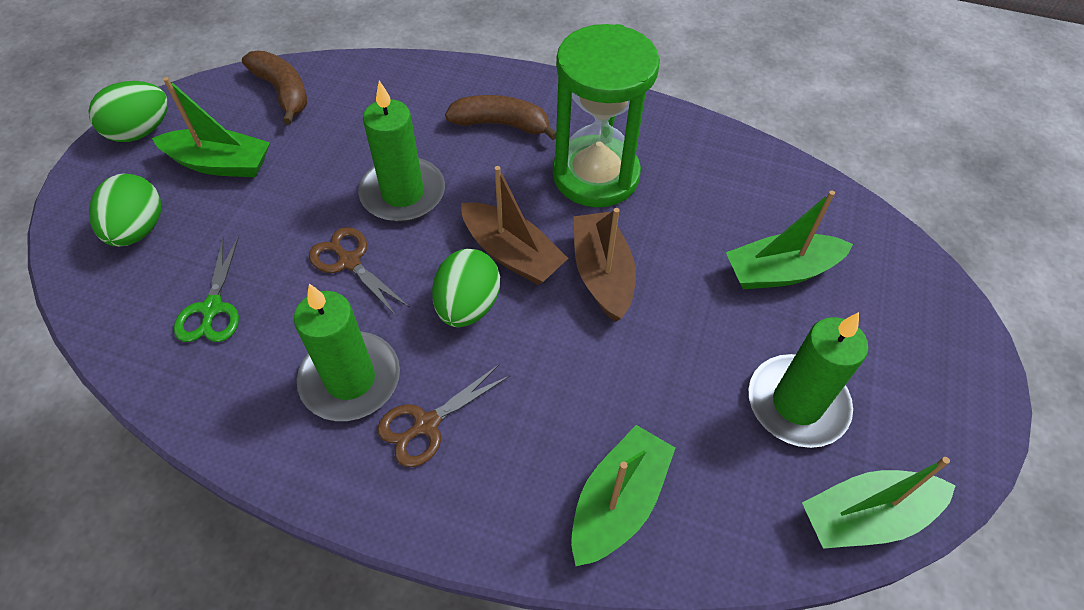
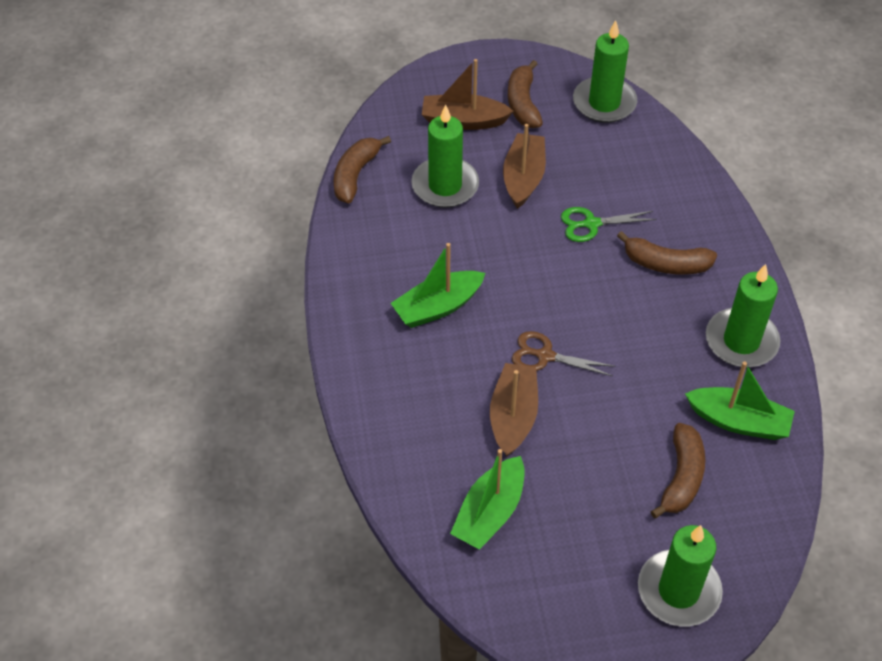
brown banana: 2 -> 4
brown boat: 2 -> 3
brown scissors: 2 -> 1
green boat: 4 -> 3
green candle: 3 -> 4
green egg: 3 -> 0
green hourglass: 1 -> 0

